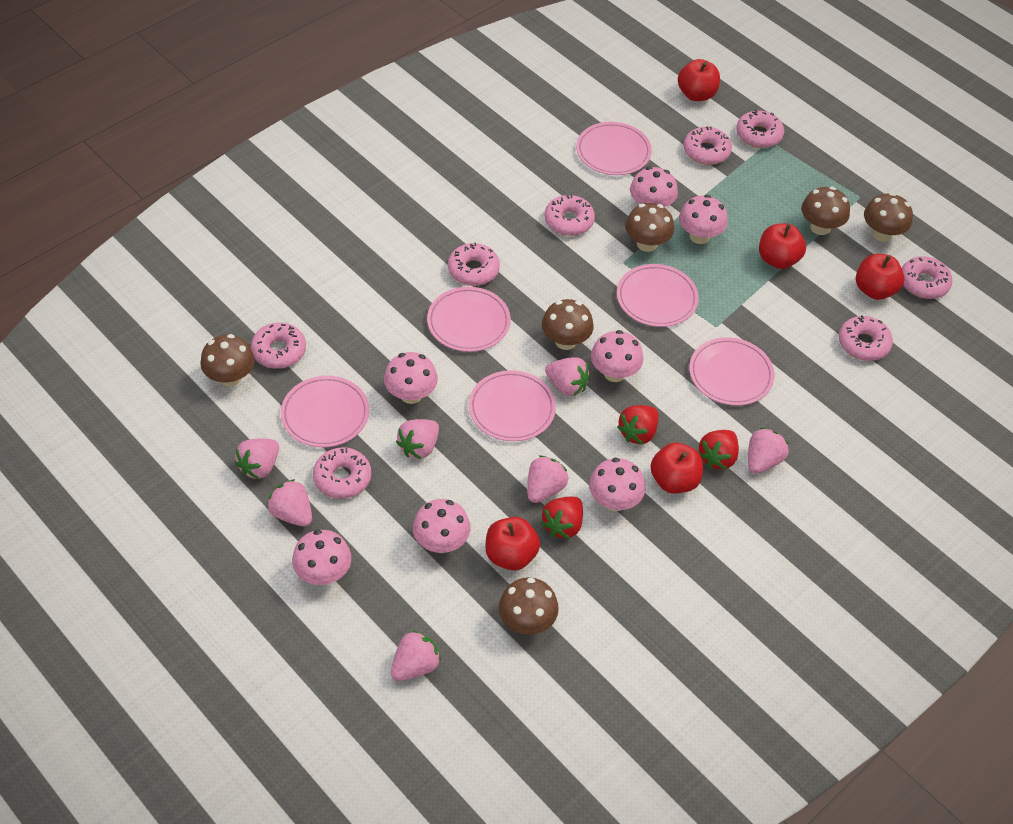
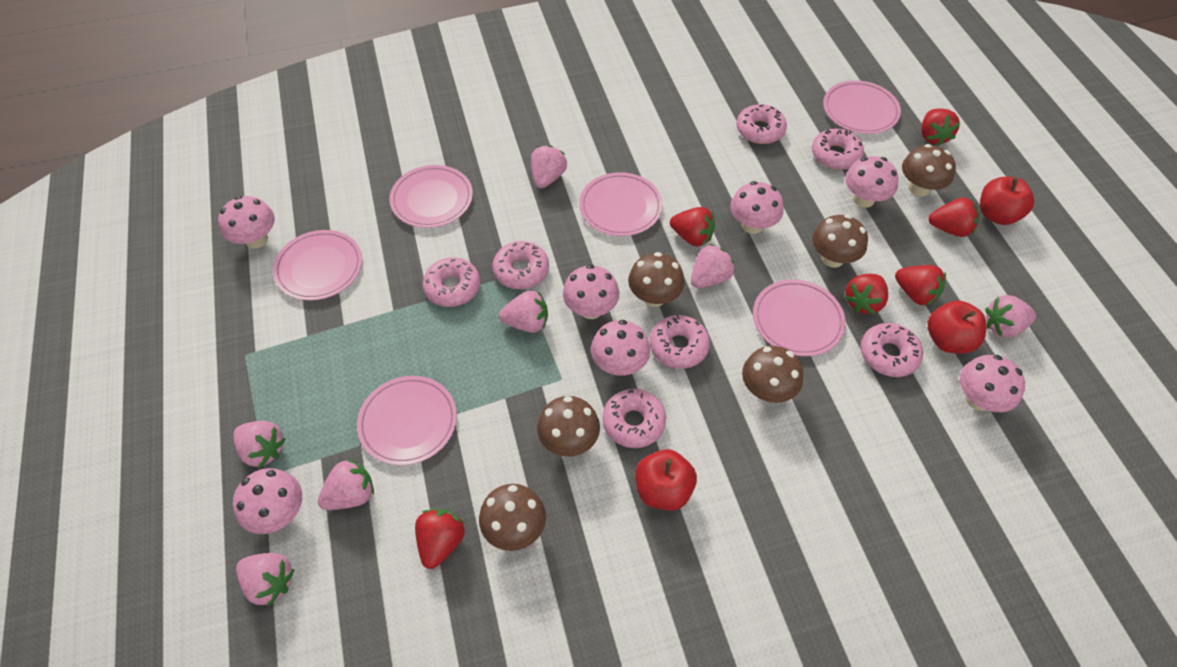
pink donut: 8 -> 7
red apple: 5 -> 3
red strawberry: 3 -> 6

